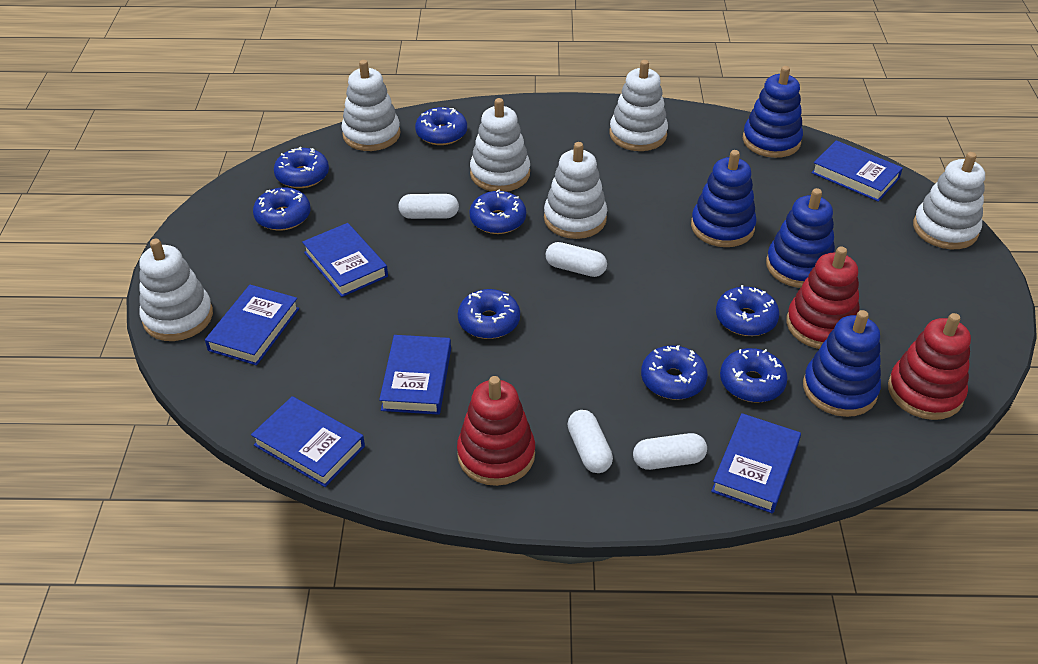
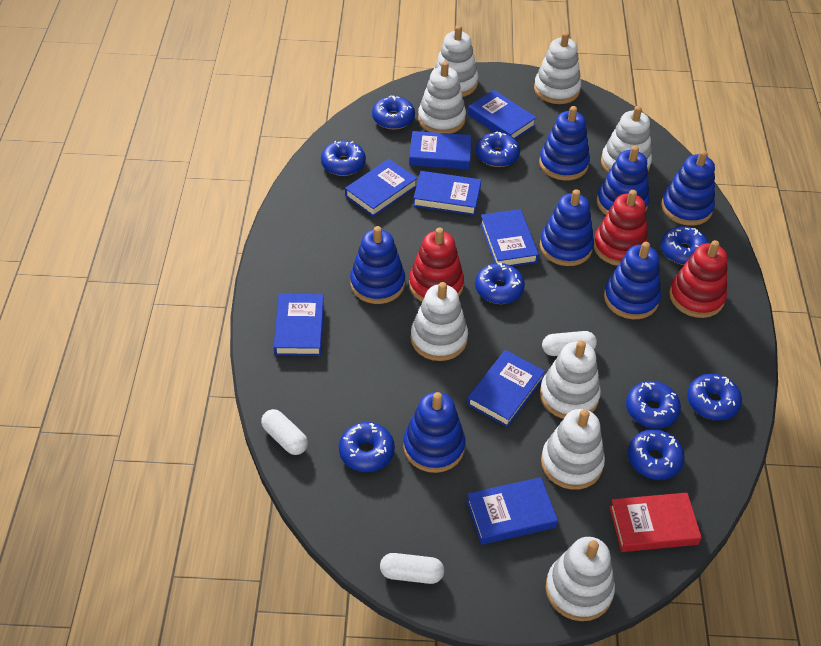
blue book: 6 -> 8
blue donut: 8 -> 9
blue stacking toy: 4 -> 7
red book: 0 -> 1
white capsule: 4 -> 3
white stacking toy: 6 -> 8

